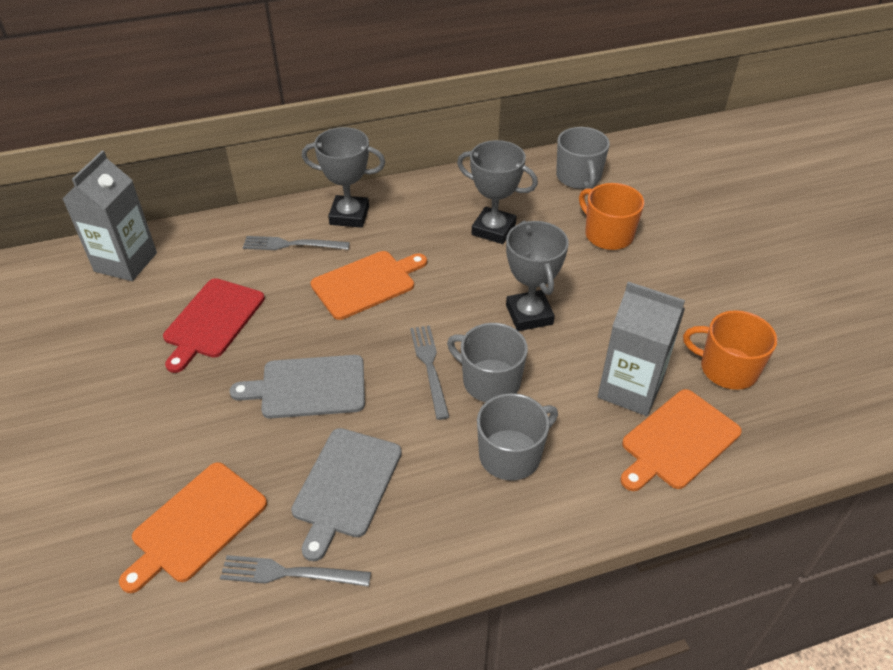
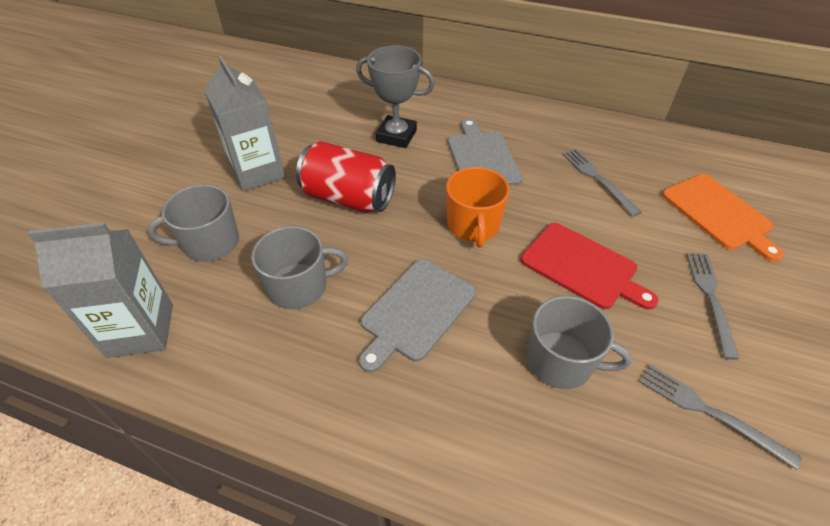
grey trophy: 3 -> 1
orange cutting board: 3 -> 1
orange mug: 2 -> 1
red can: 0 -> 1

